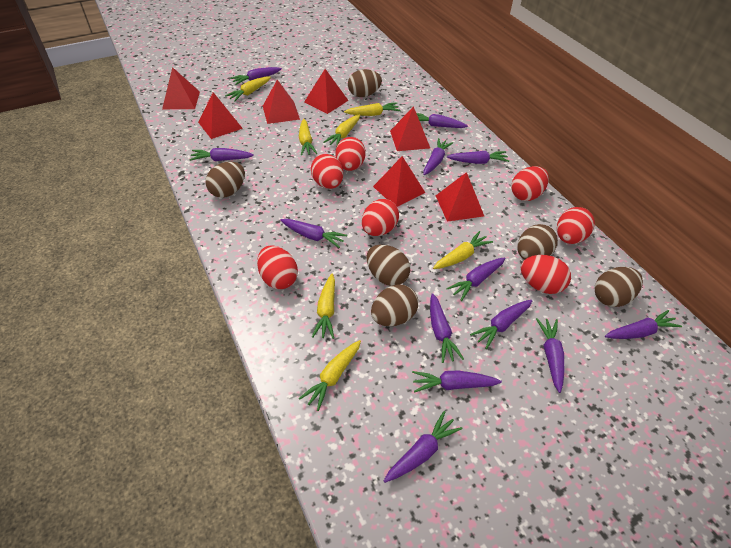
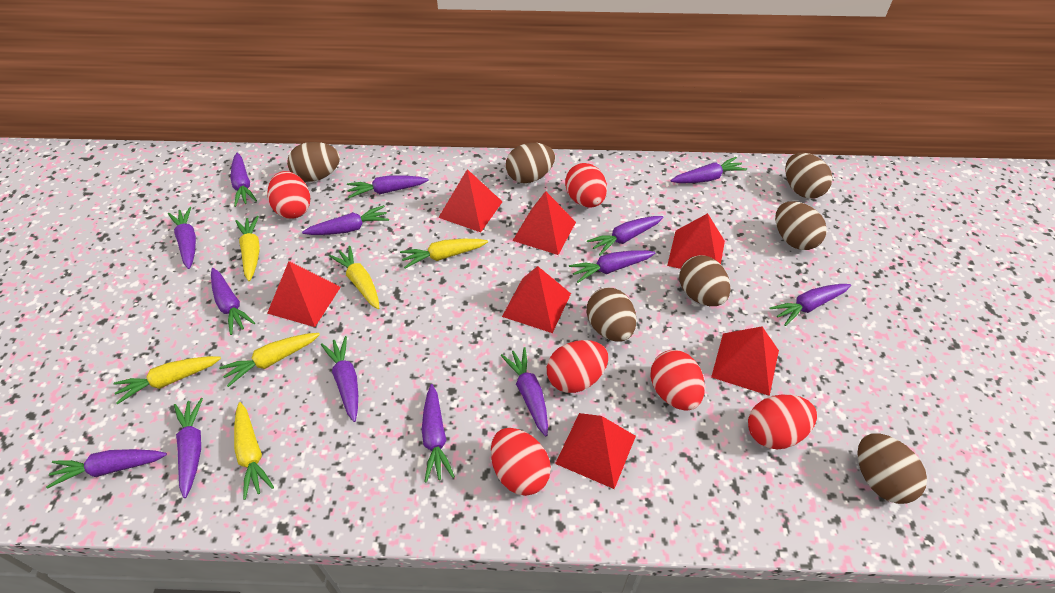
brown egg: 6 -> 7
purple carrot: 13 -> 14
red egg: 7 -> 6
yellow carrot: 7 -> 6

